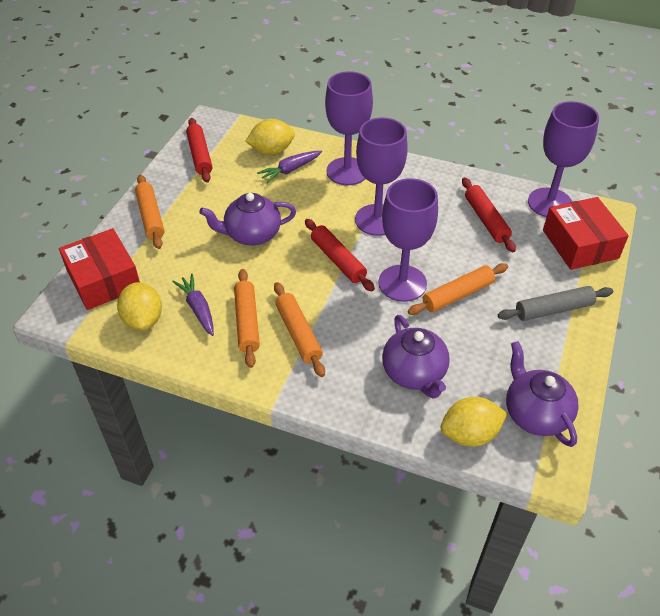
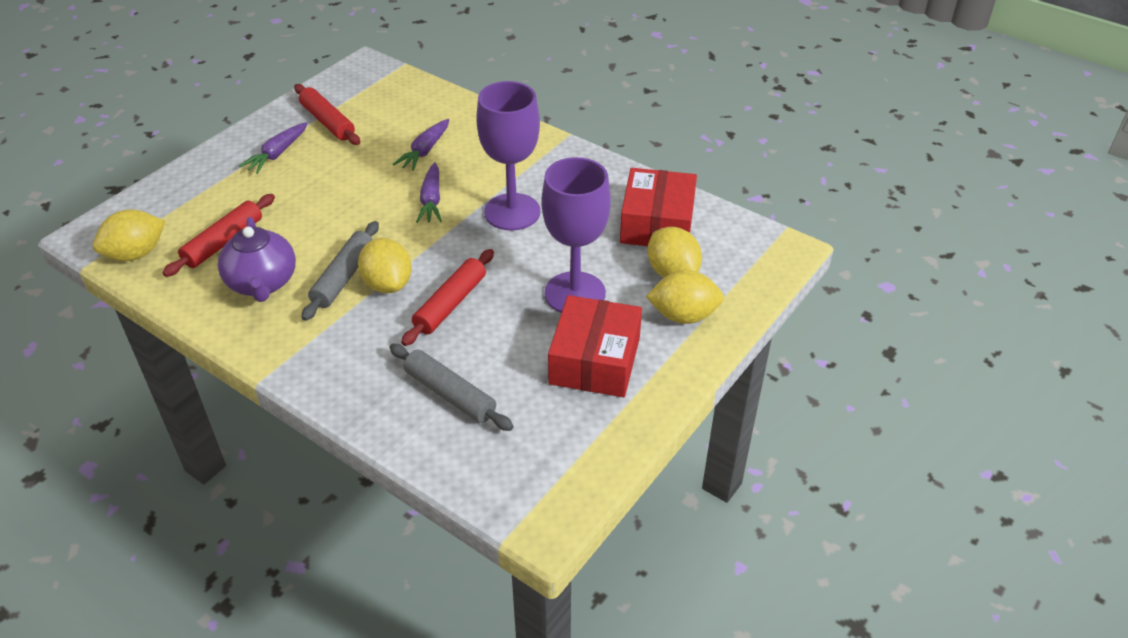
grey rolling pin: 1 -> 2
orange rolling pin: 4 -> 0
purple carrot: 2 -> 3
purple goblet: 4 -> 2
purple teapot: 3 -> 1
yellow lemon: 3 -> 4

